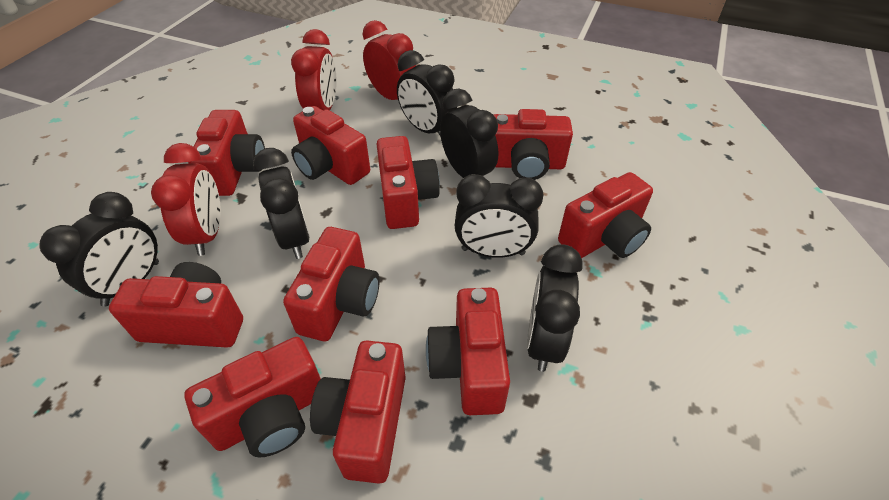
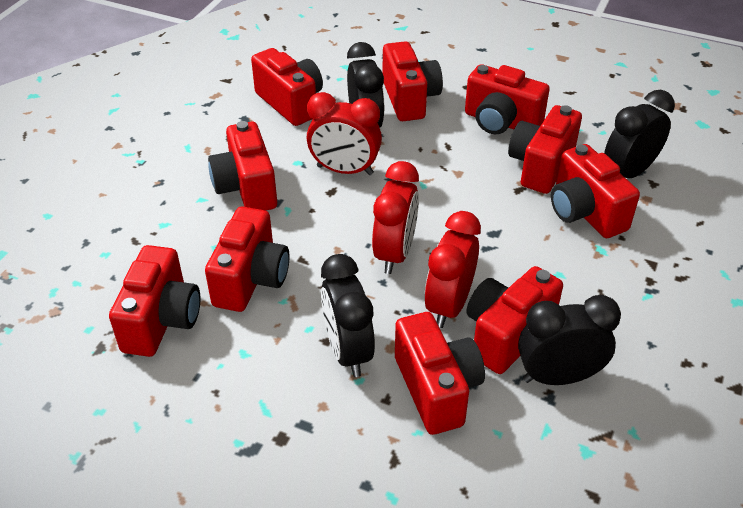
black clock: 6 -> 4

